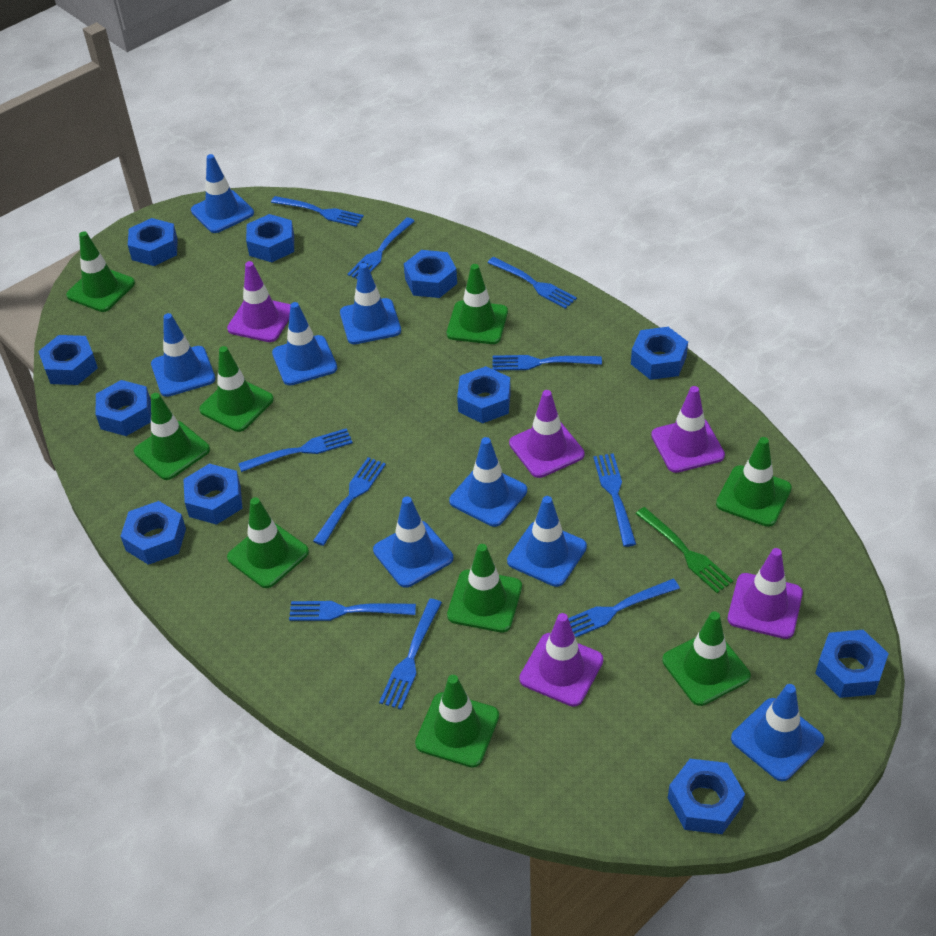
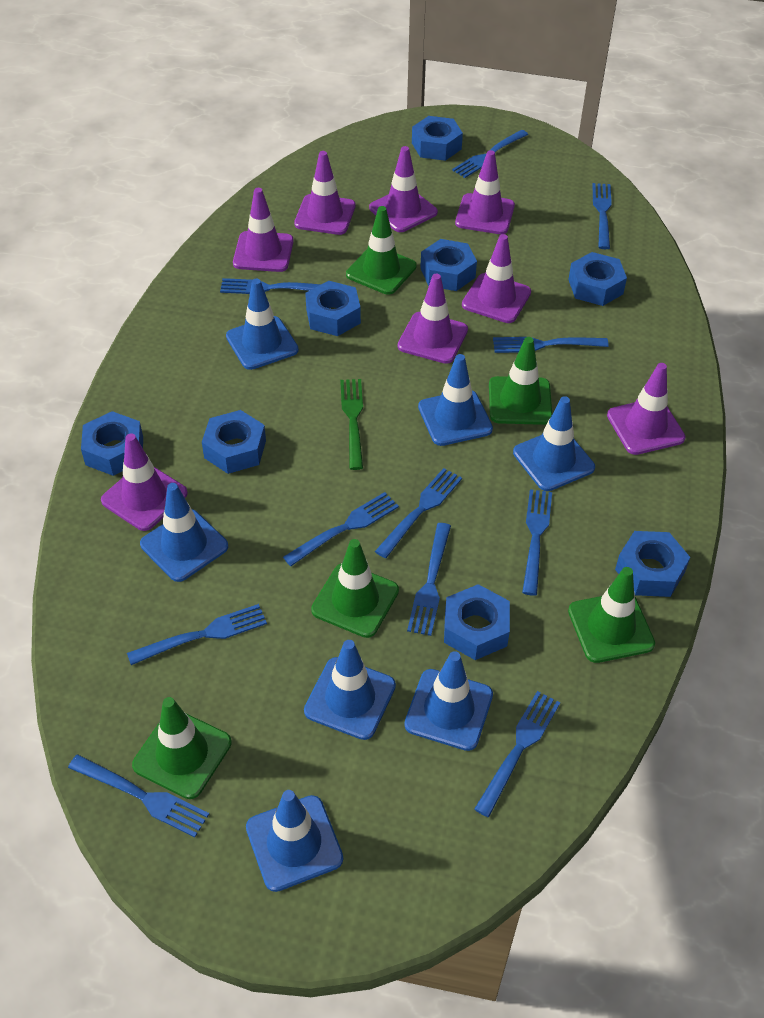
blue fork: 10 -> 11
blue nut: 11 -> 8
blue traffic cone: 8 -> 7
green traffic cone: 9 -> 5
purple traffic cone: 5 -> 8

